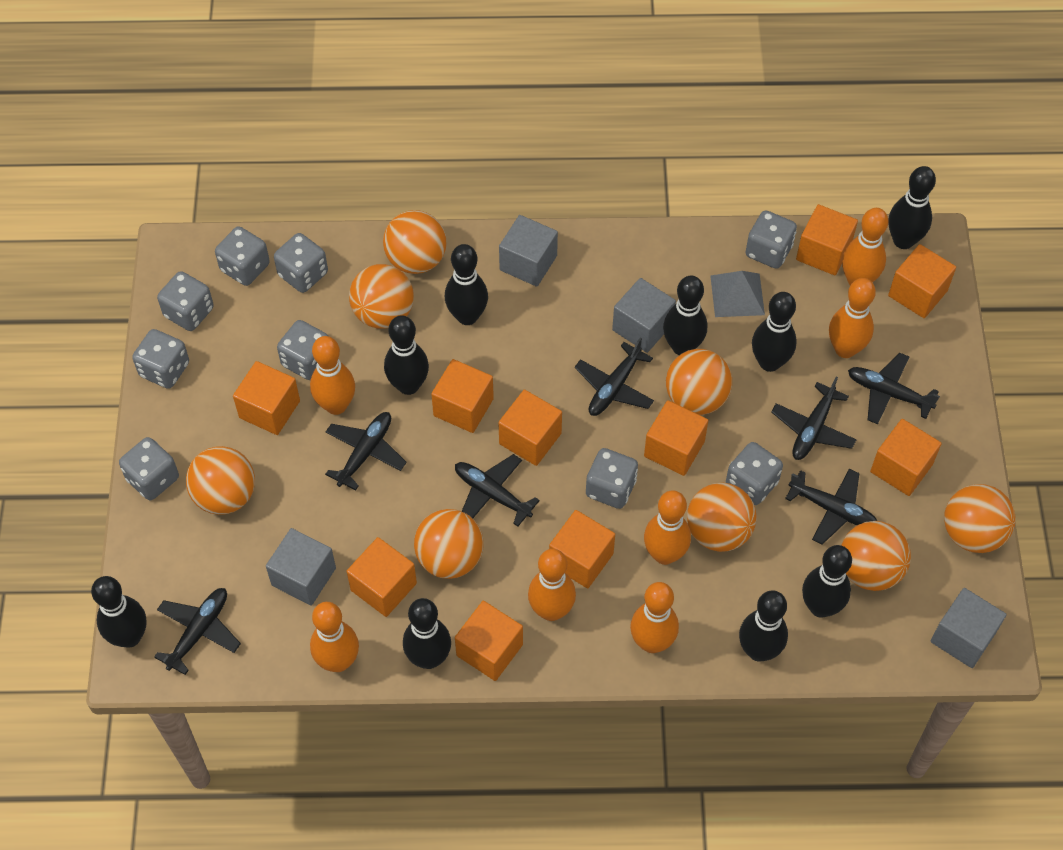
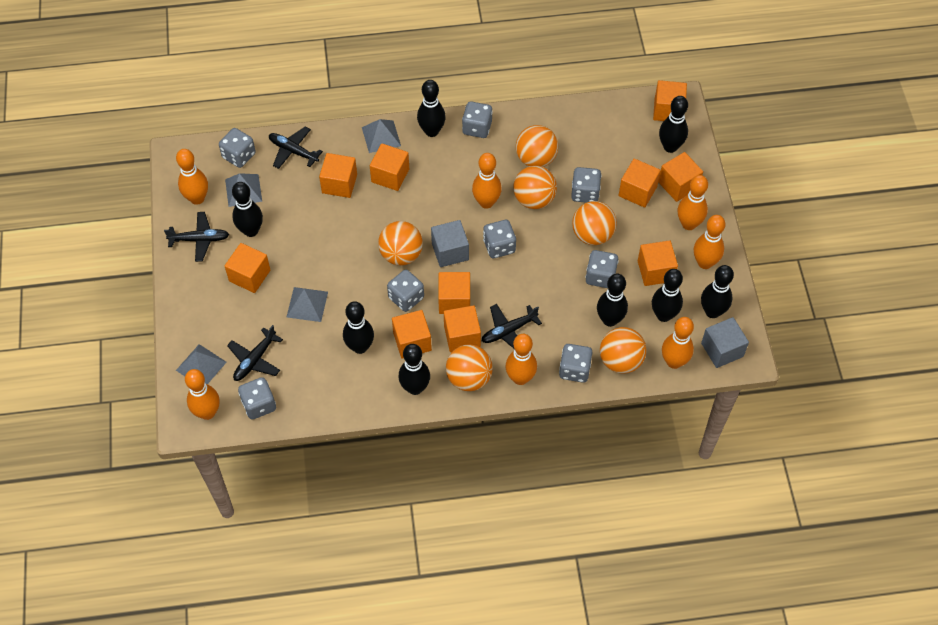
black bowling pin: 9 -> 8
black plane: 7 -> 4
grey cube: 4 -> 2
grey dice: 9 -> 8
grey pyramid: 1 -> 4
orange ball: 8 -> 6

